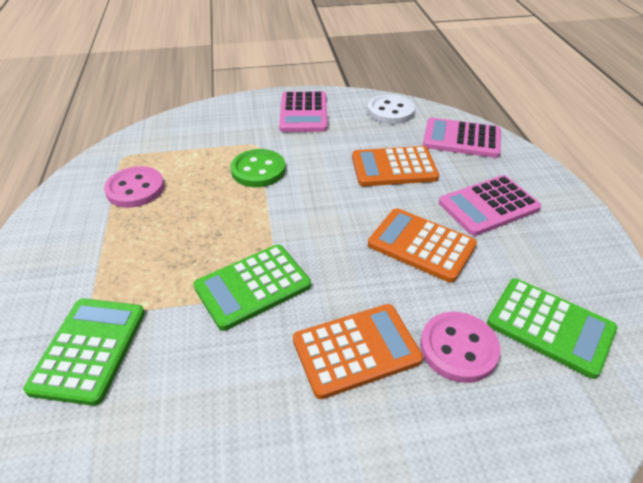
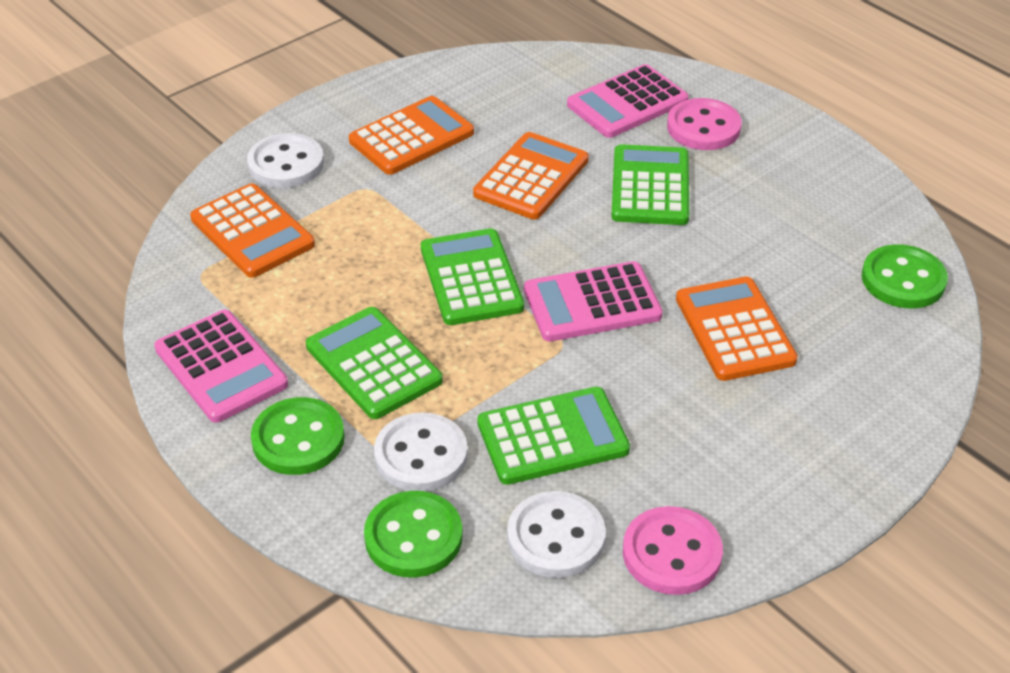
green button: 1 -> 3
green calculator: 3 -> 4
orange calculator: 3 -> 4
white button: 1 -> 3

